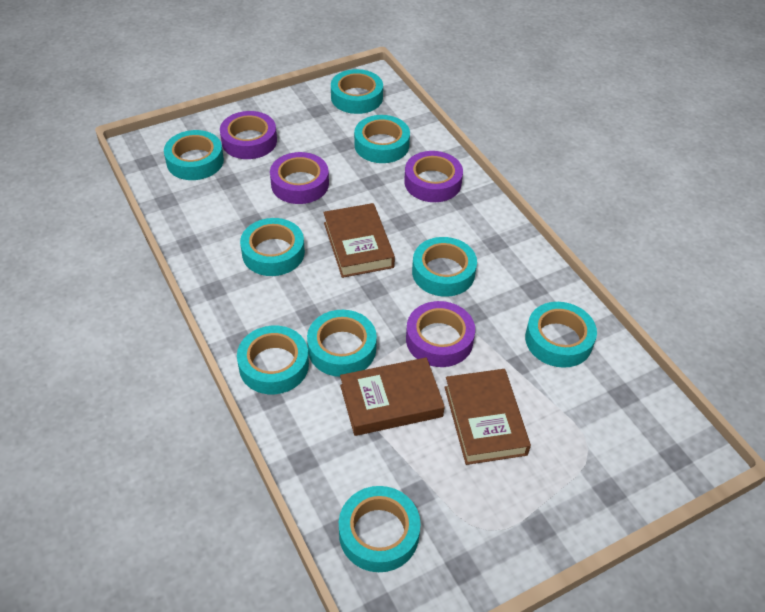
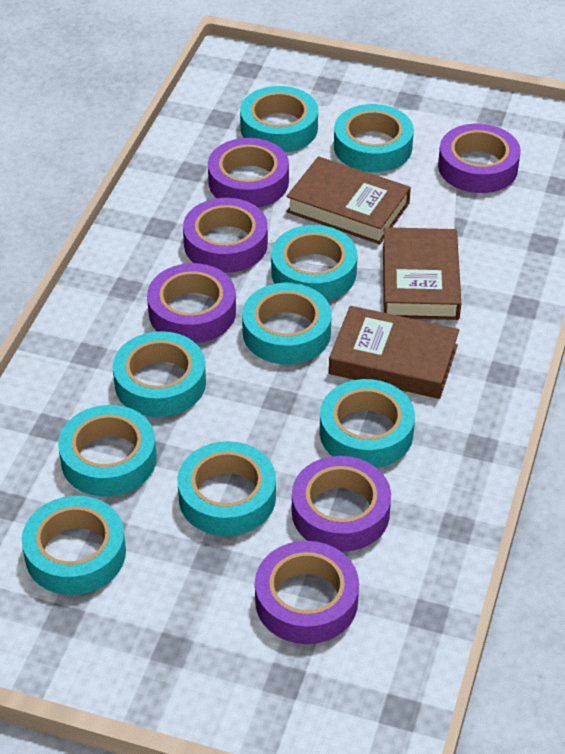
purple tape: 4 -> 6

